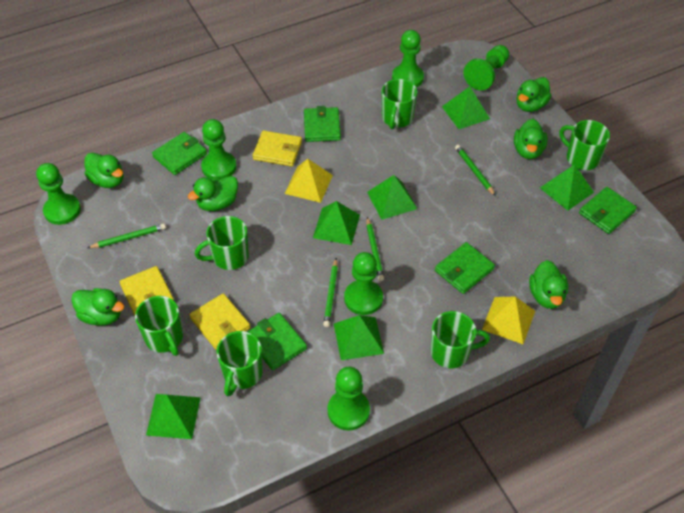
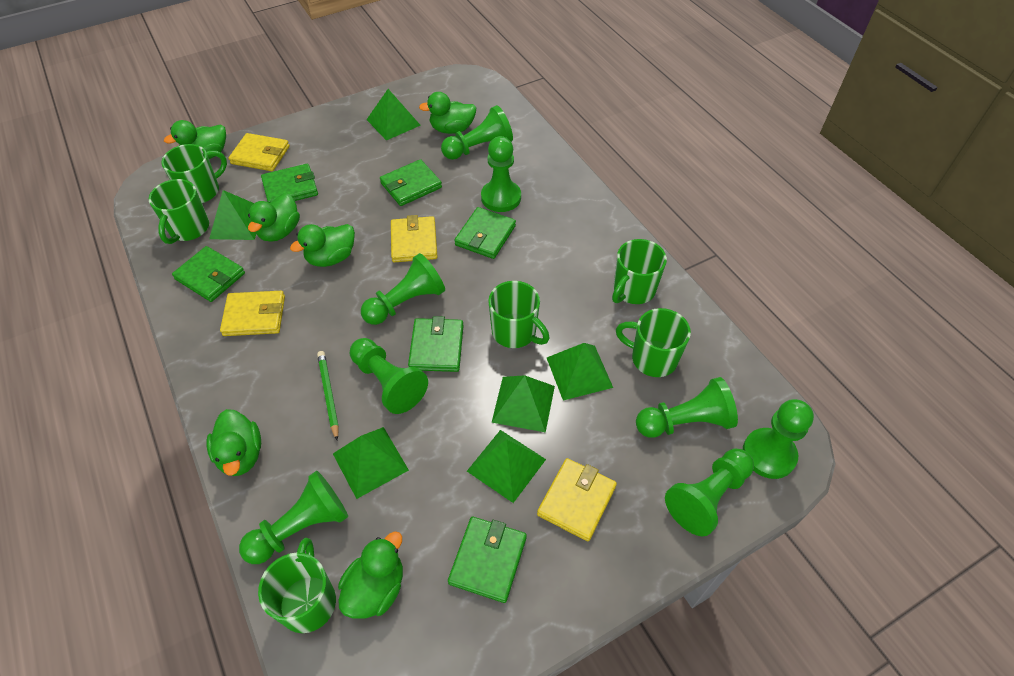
green pawn: 6 -> 8
green pencil: 4 -> 1
green wallet: 5 -> 6
yellow pyramid: 2 -> 0
yellow wallet: 3 -> 4

